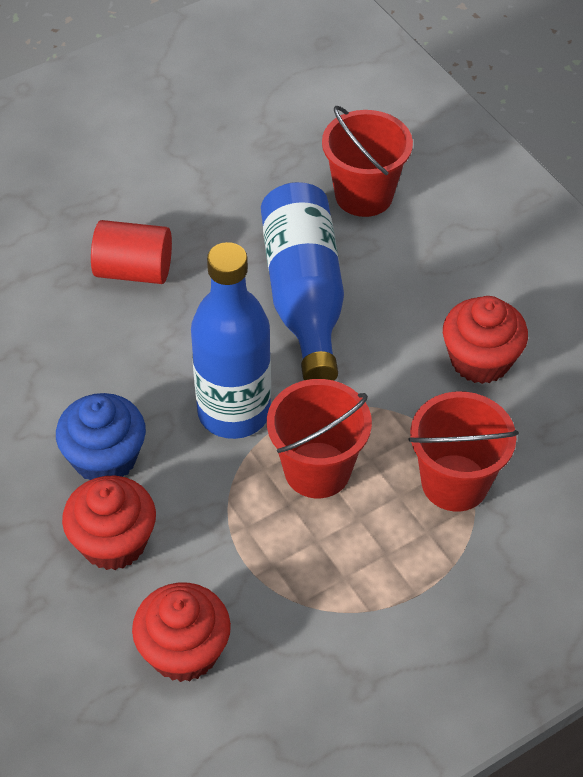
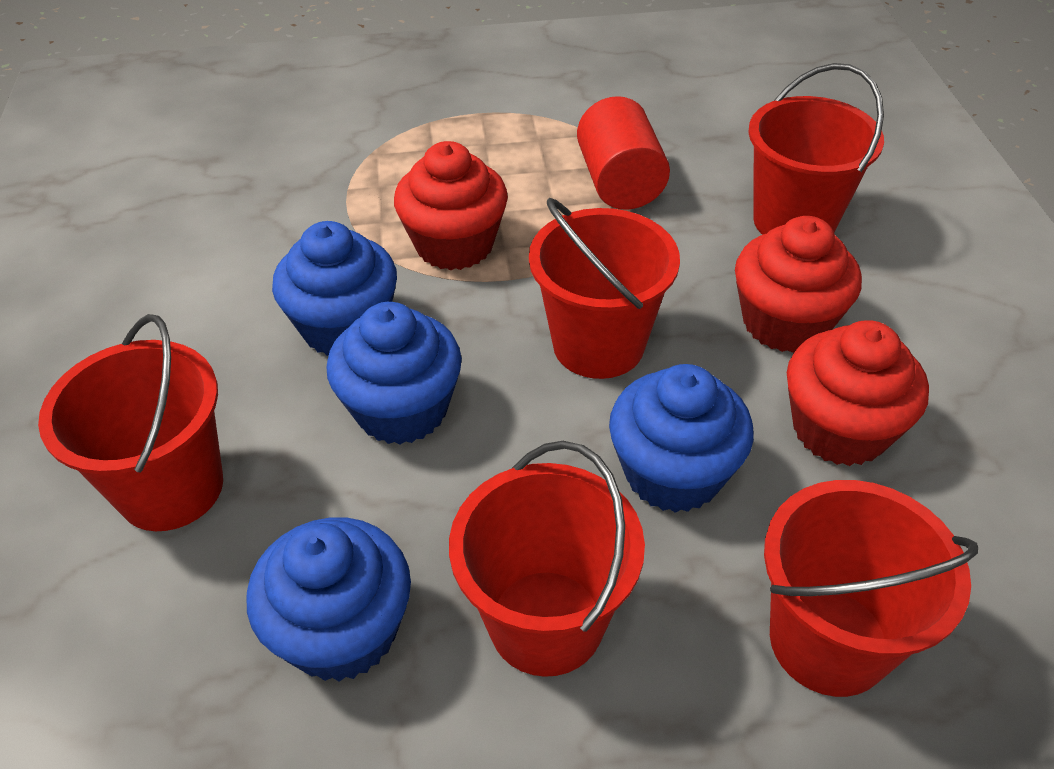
blue bottle: 2 -> 0
blue cupcake: 1 -> 4
red bucket: 3 -> 5

